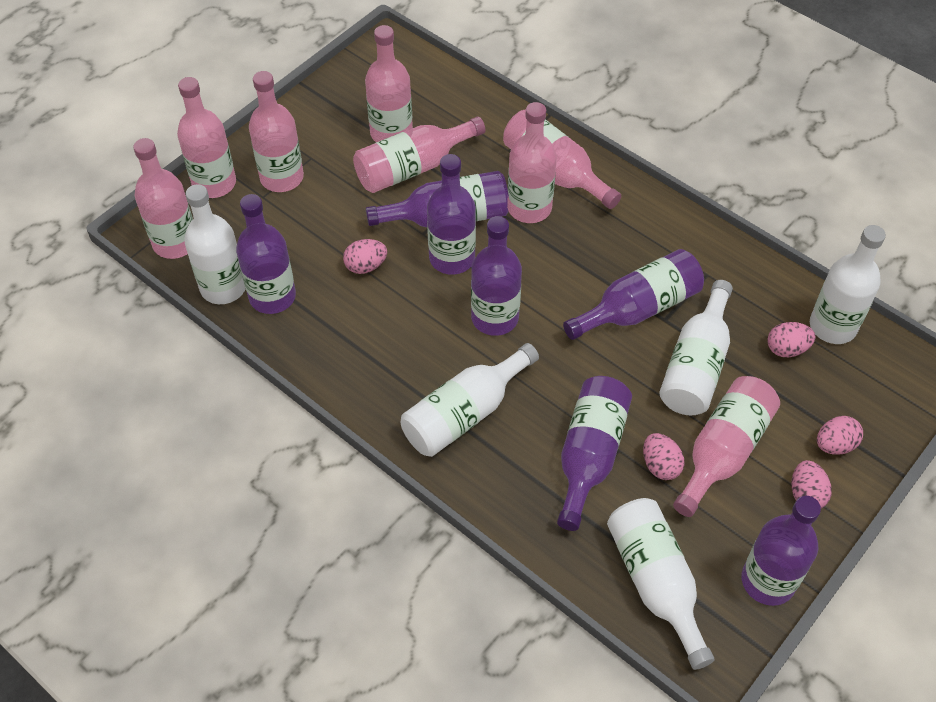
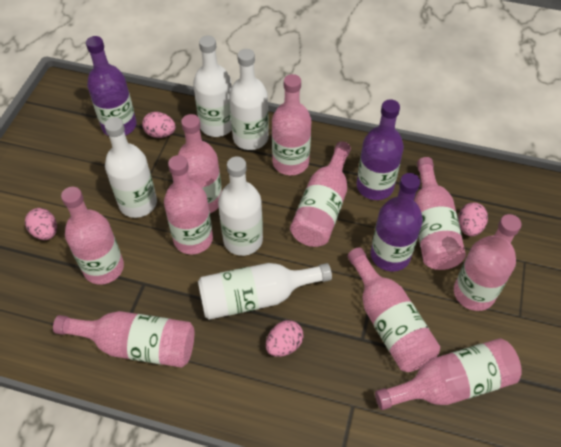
pink bottle: 8 -> 10
pink egg: 5 -> 4
purple bottle: 7 -> 3

